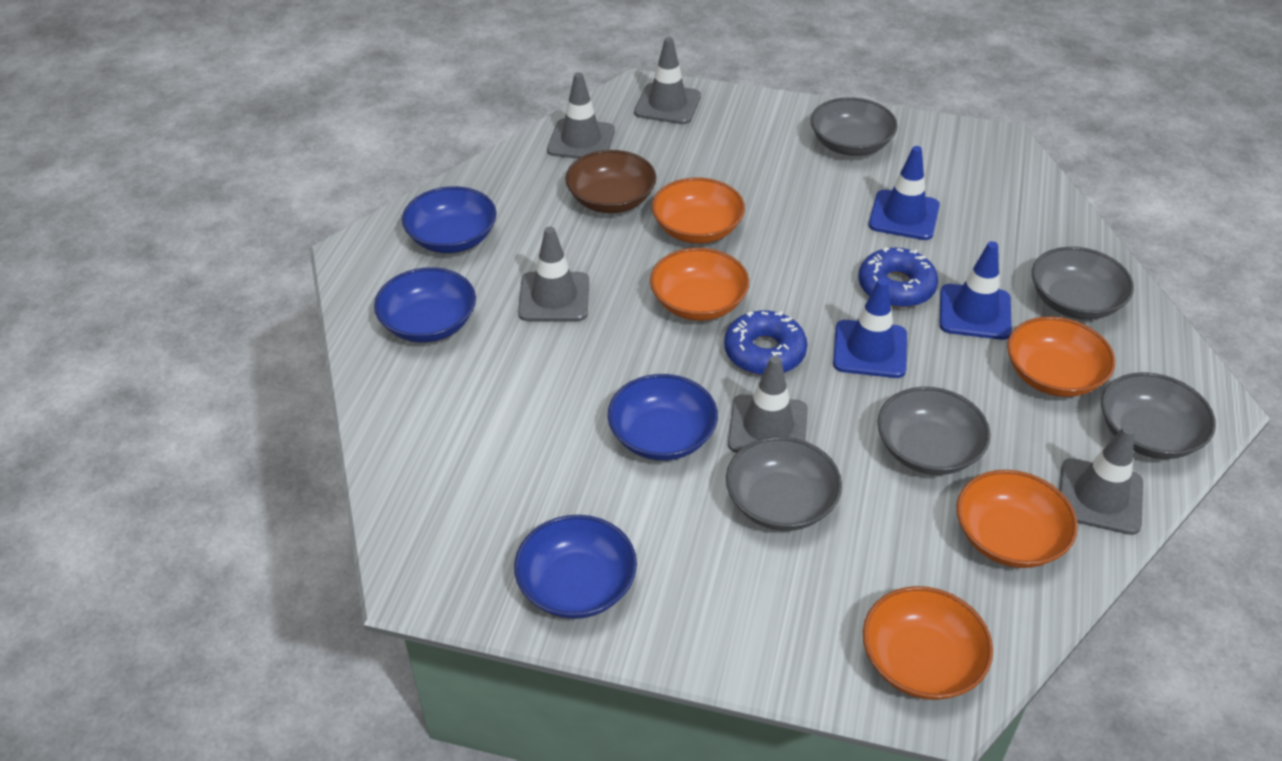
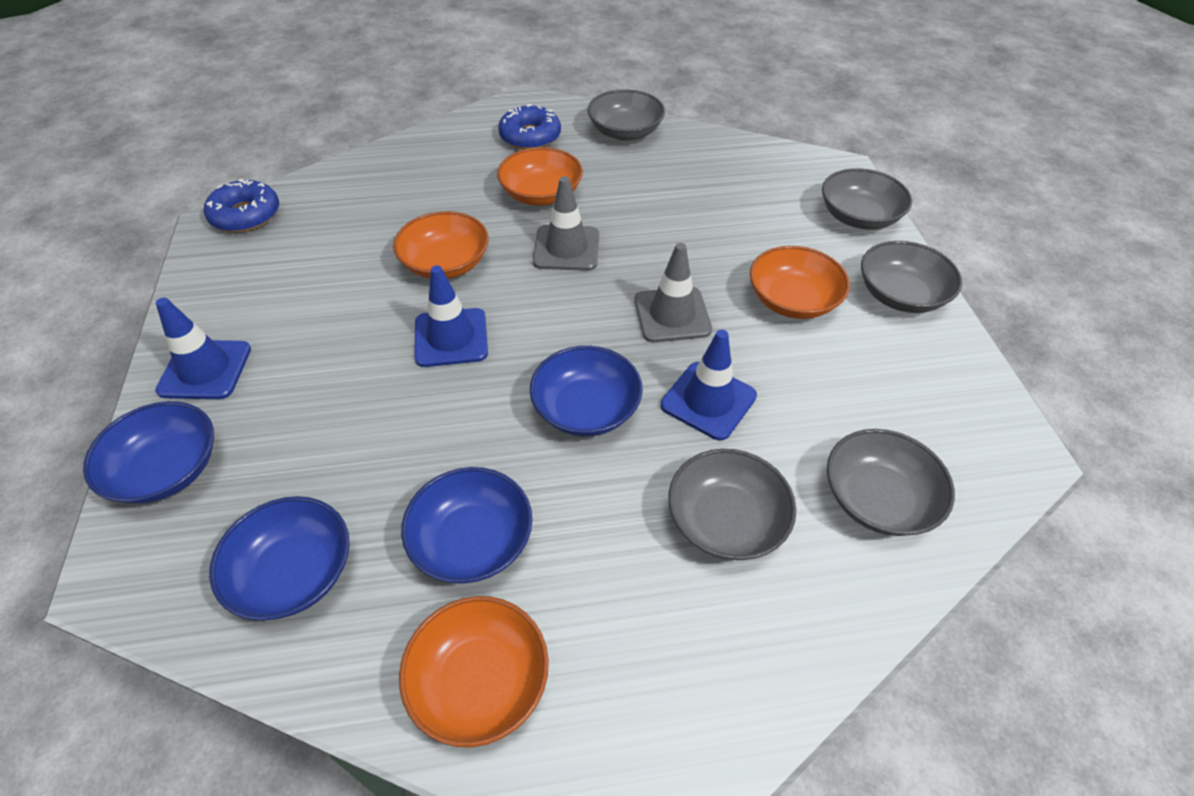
brown bowl: 1 -> 0
grey traffic cone: 5 -> 2
orange bowl: 5 -> 4

